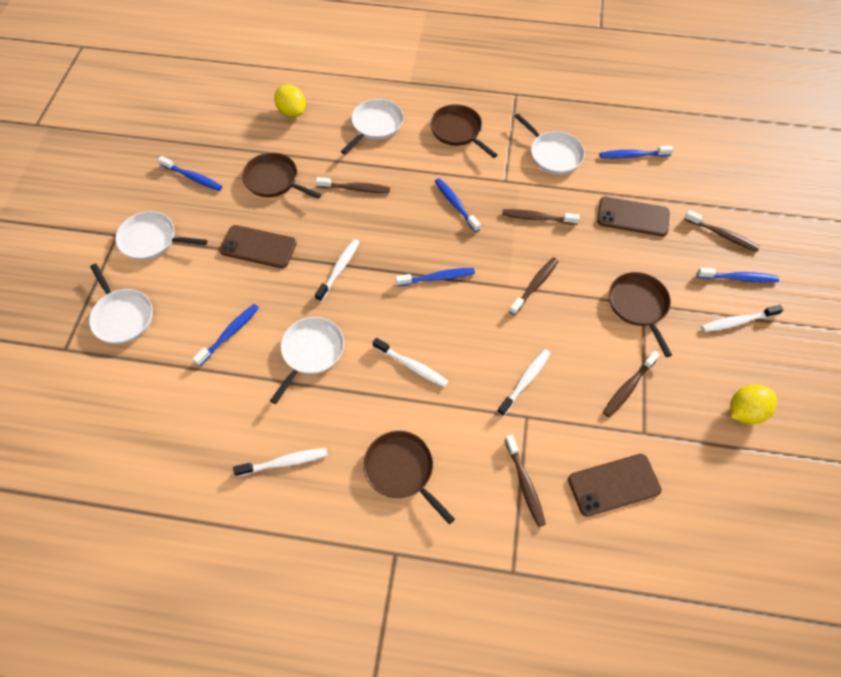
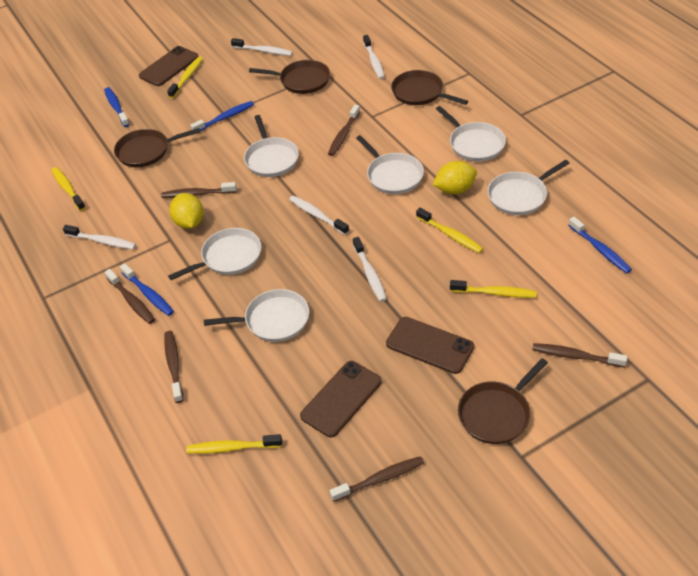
blue toothbrush: 6 -> 4
white pan: 5 -> 6
yellow toothbrush: 0 -> 5

